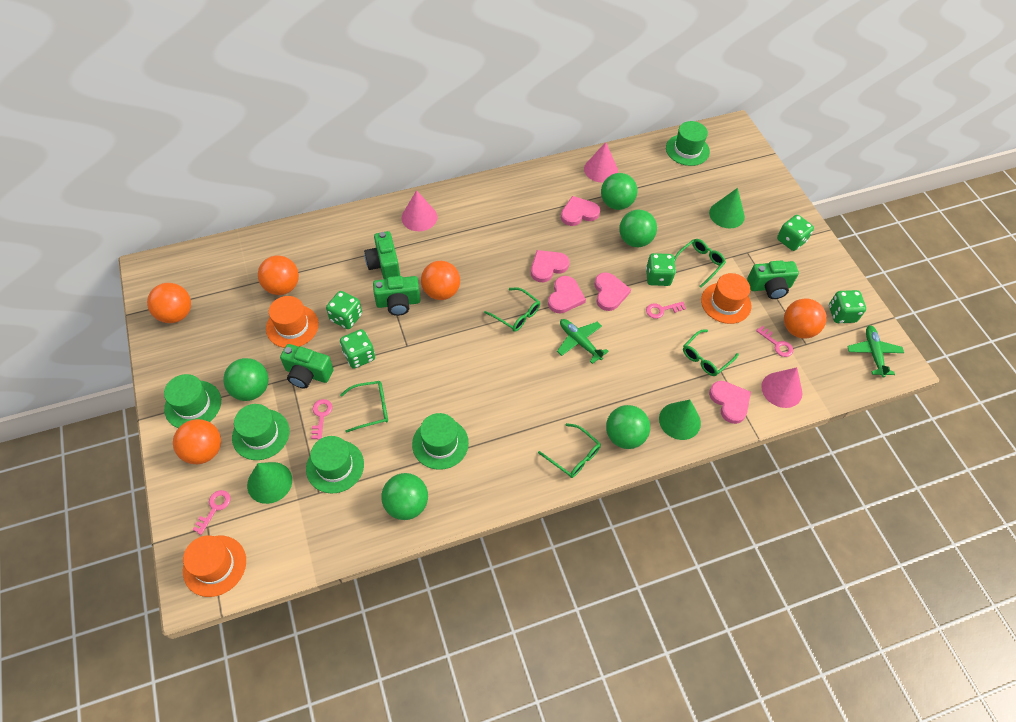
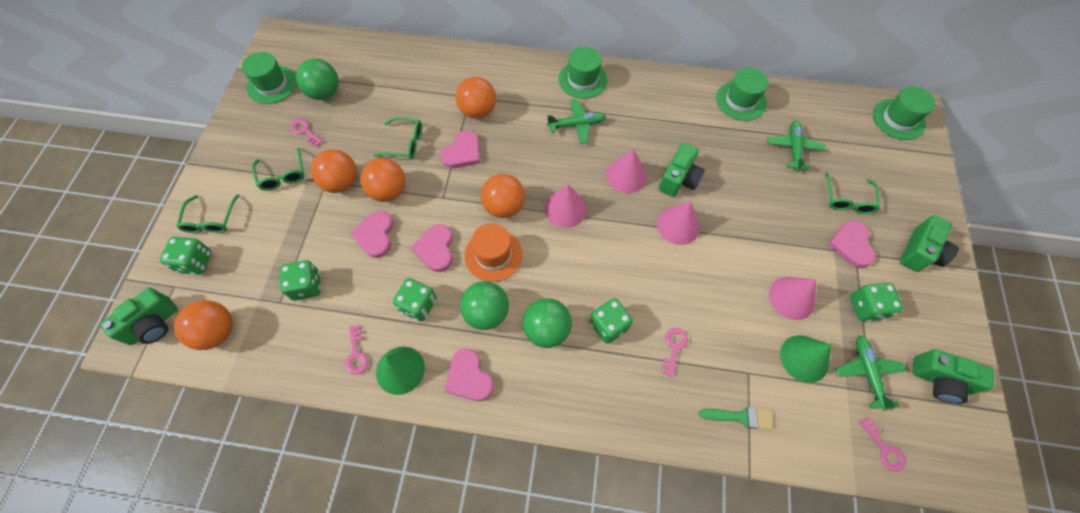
green ball: 5 -> 3
green brush: 0 -> 1
green cone: 3 -> 2
green glasses: 5 -> 4
green hat: 5 -> 4
green plane: 2 -> 3
orange hat: 3 -> 1
pink cone: 3 -> 4

